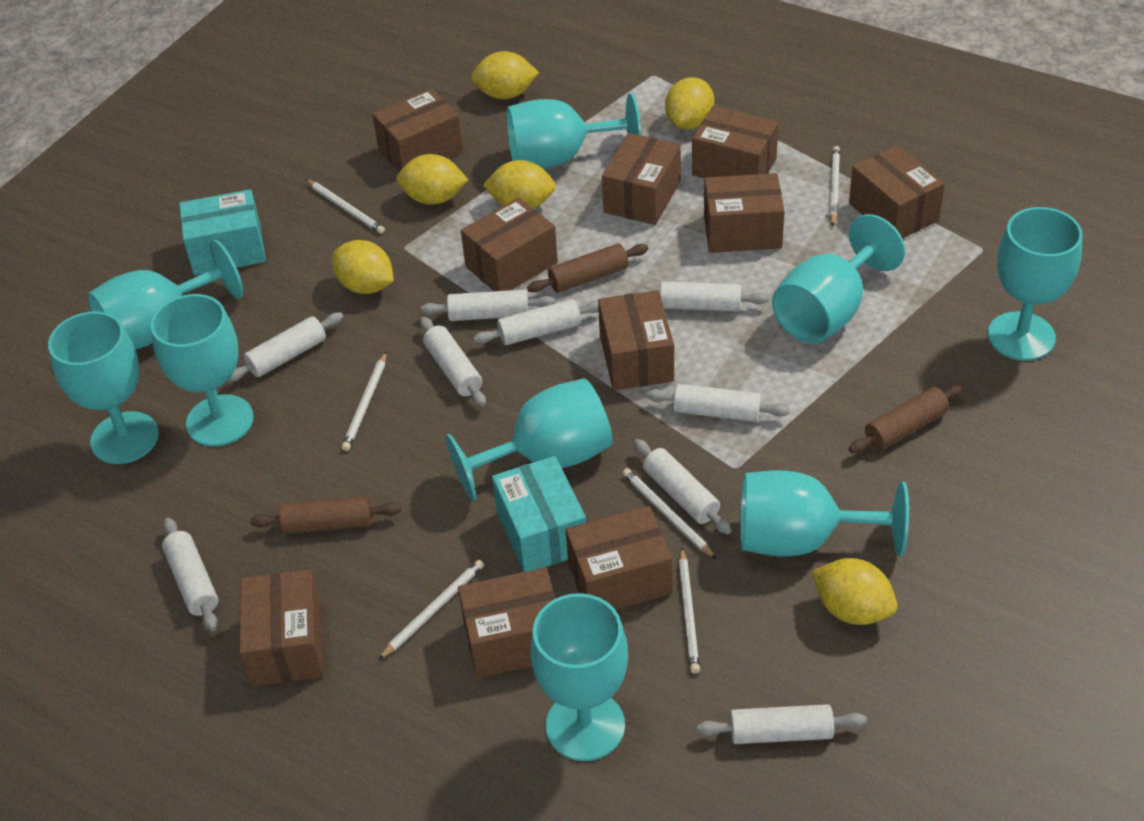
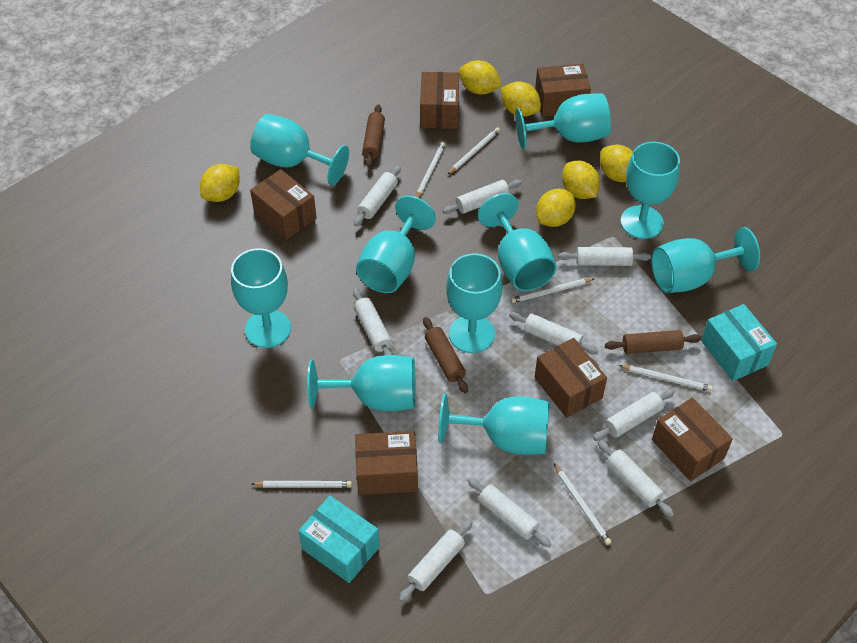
brown box: 10 -> 6
turquoise goblet: 9 -> 10

